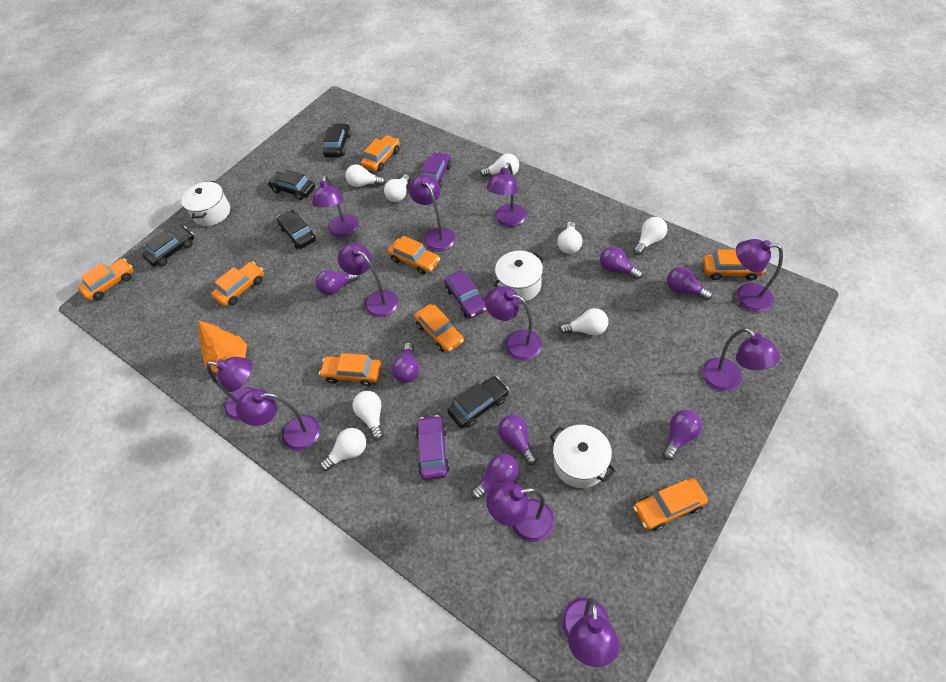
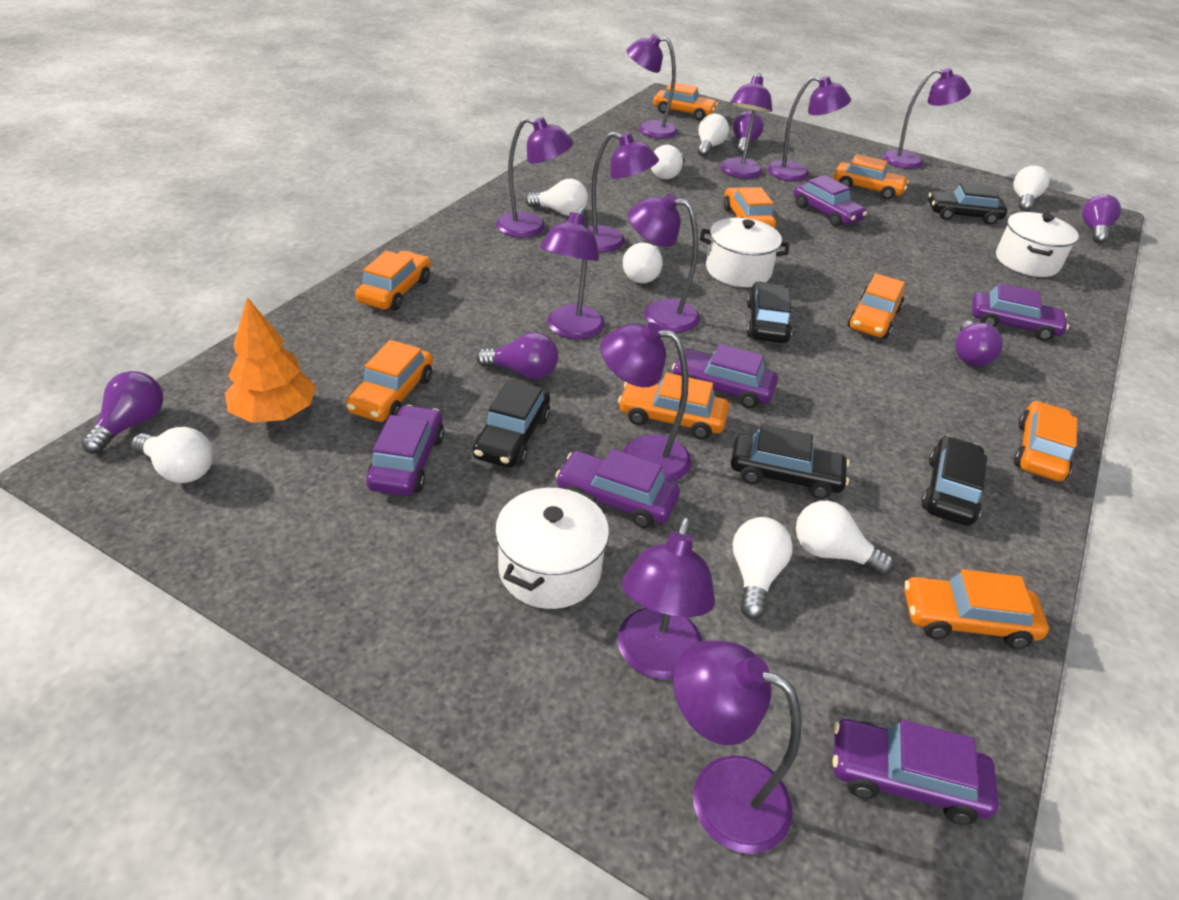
orange car: 8 -> 9
purple car: 3 -> 6
purple light bulb: 7 -> 5

